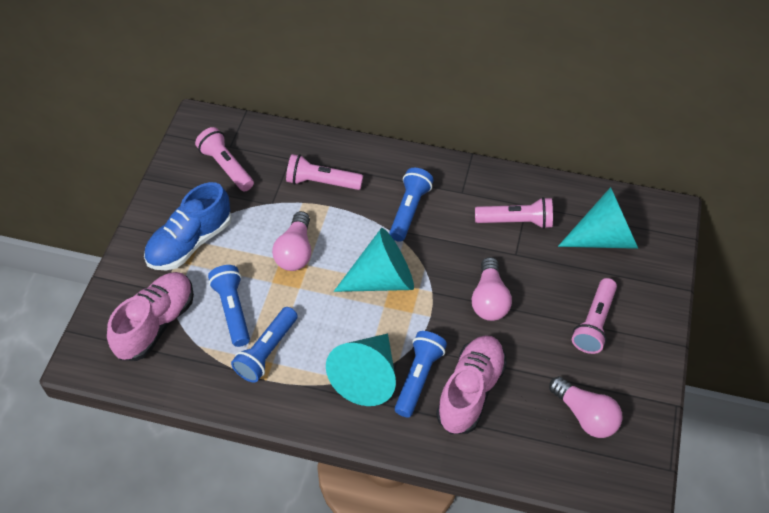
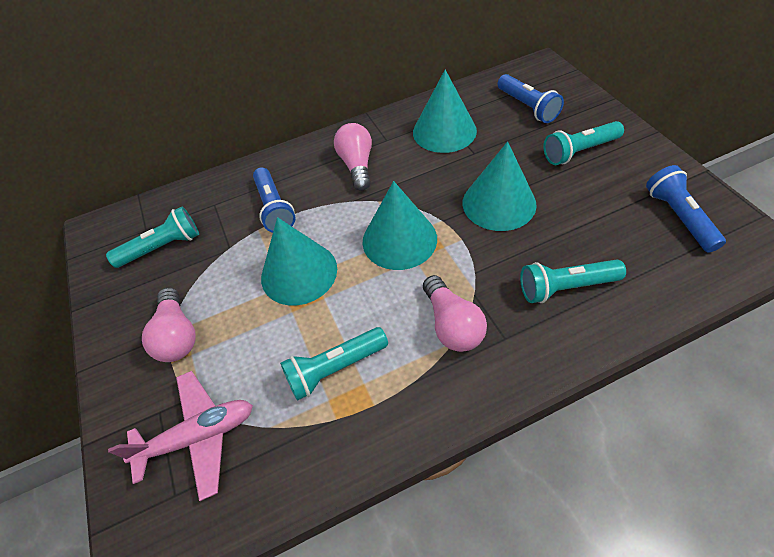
blue flashlight: 4 -> 3
blue shoe: 1 -> 0
pink flashlight: 4 -> 0
pink plane: 0 -> 1
pink shoe: 2 -> 0
turquoise cone: 3 -> 4
turquoise flashlight: 0 -> 4

